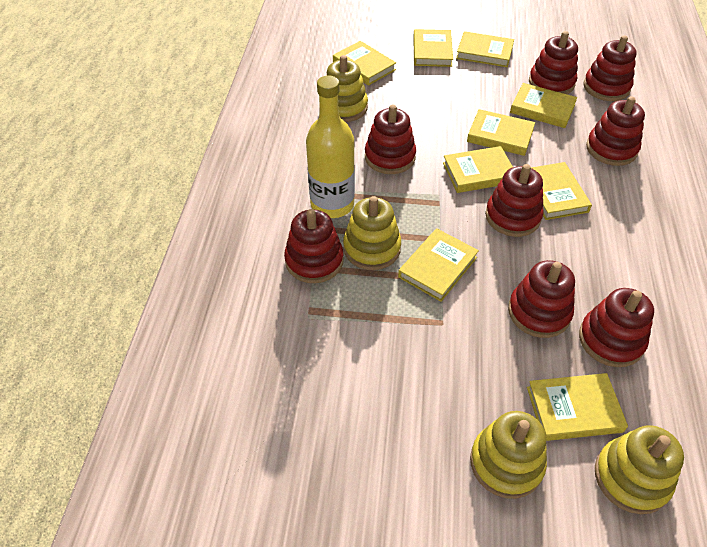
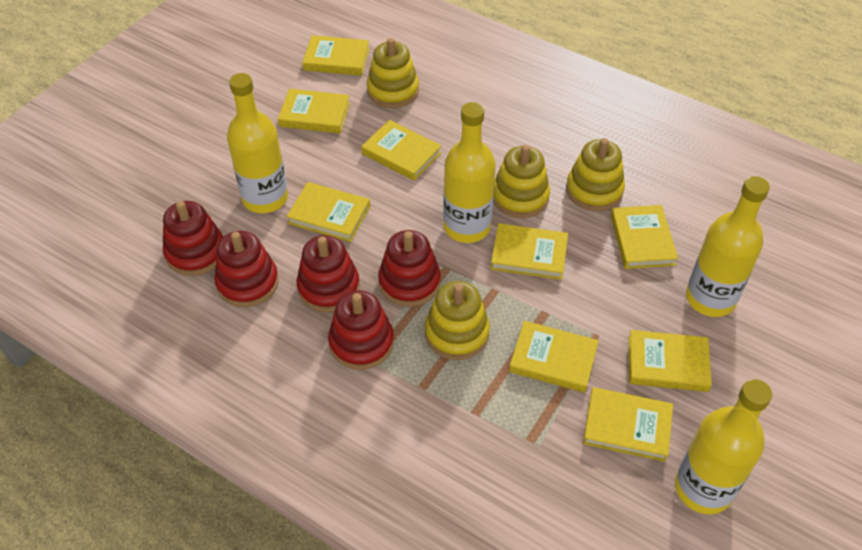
red stacking toy: 8 -> 5
yellow bottle: 1 -> 4

